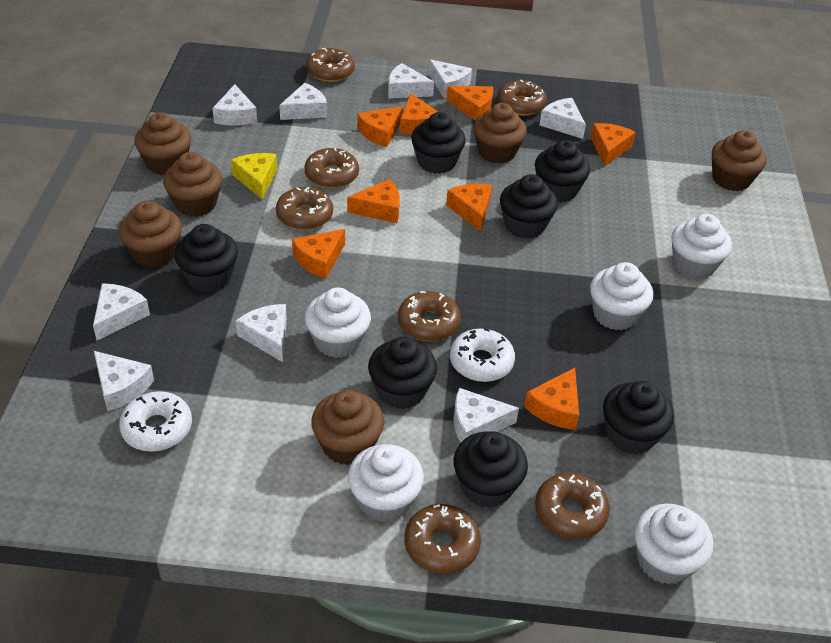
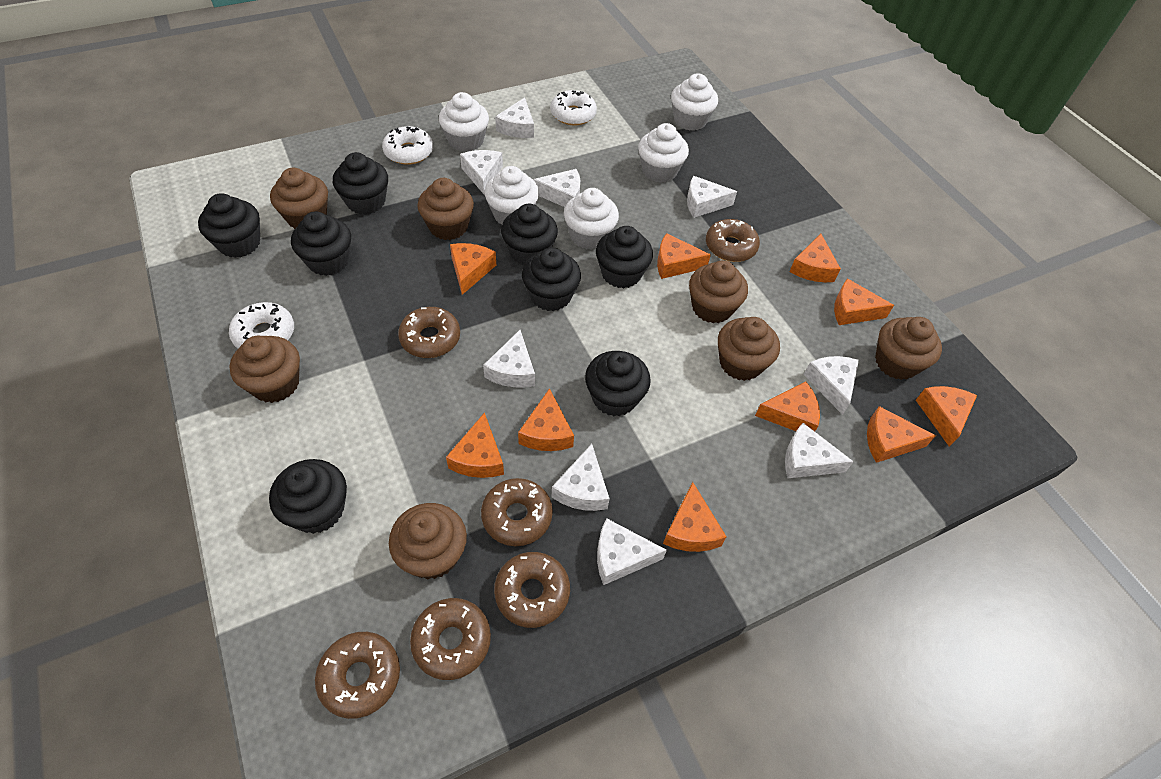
black cupcake: 7 -> 8
brown cupcake: 6 -> 7
brown donut: 7 -> 6
orange cheese: 8 -> 10
white donut: 2 -> 3
yellow cheese: 1 -> 0

